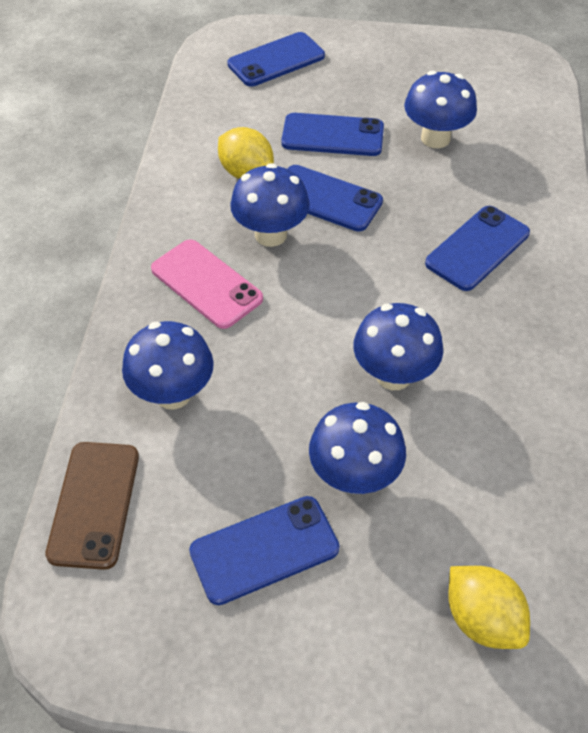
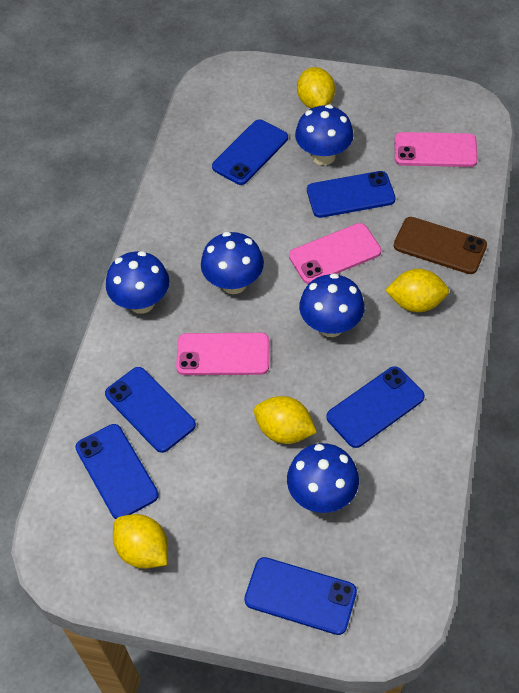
blue phone: 5 -> 6
pink phone: 1 -> 3
yellow lemon: 2 -> 4

